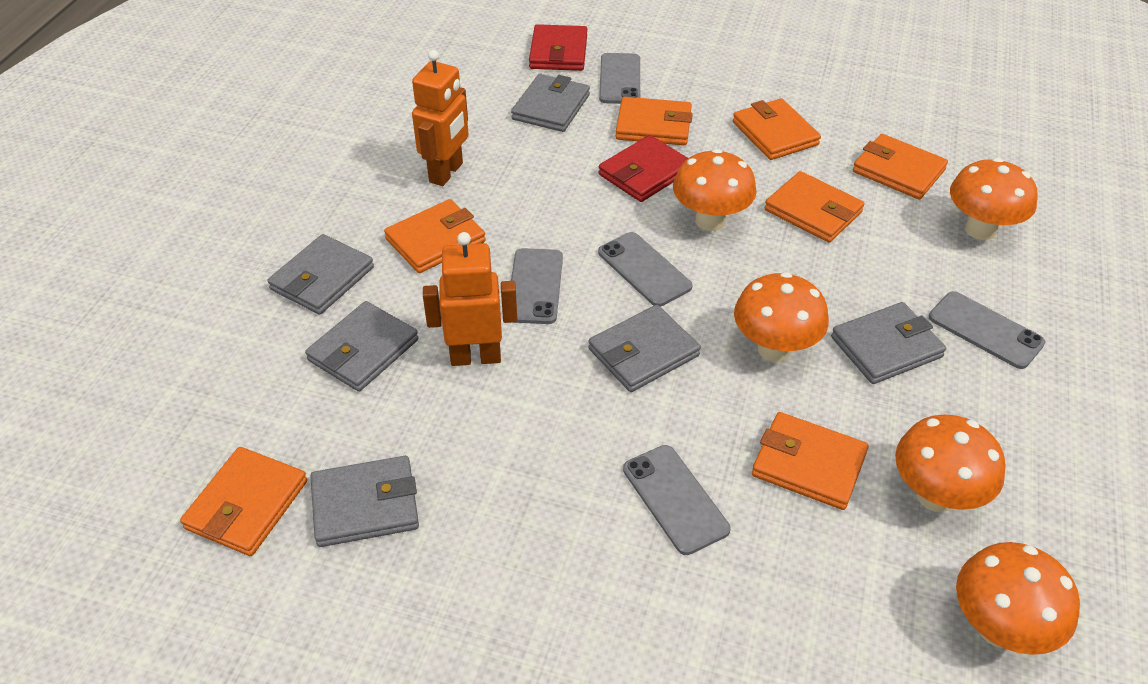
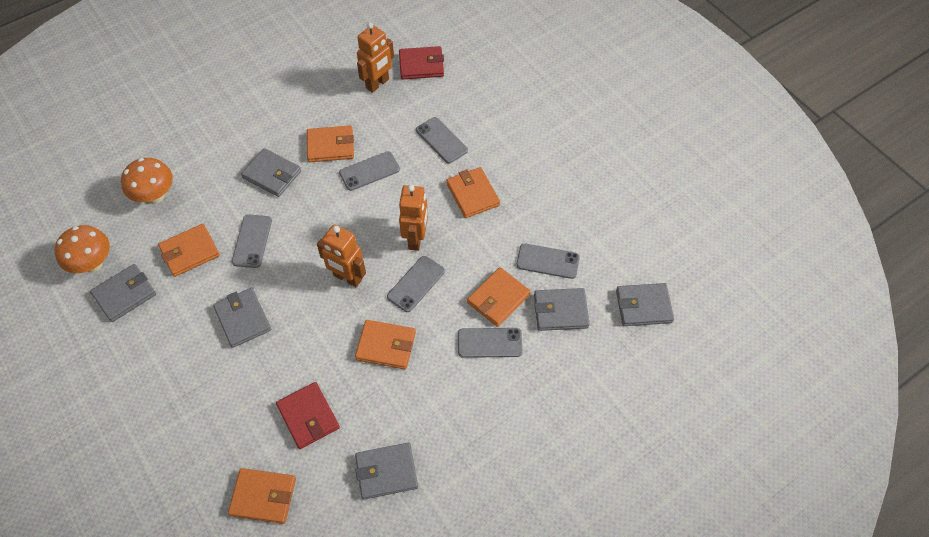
grey phone: 5 -> 6
orange mushroom: 5 -> 2
orange robot: 2 -> 3
orange wallet: 7 -> 6

